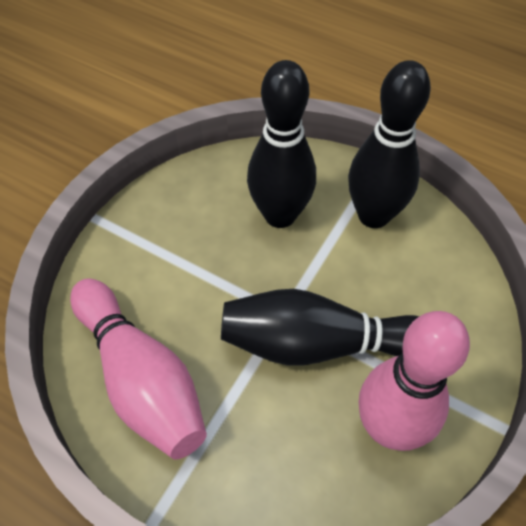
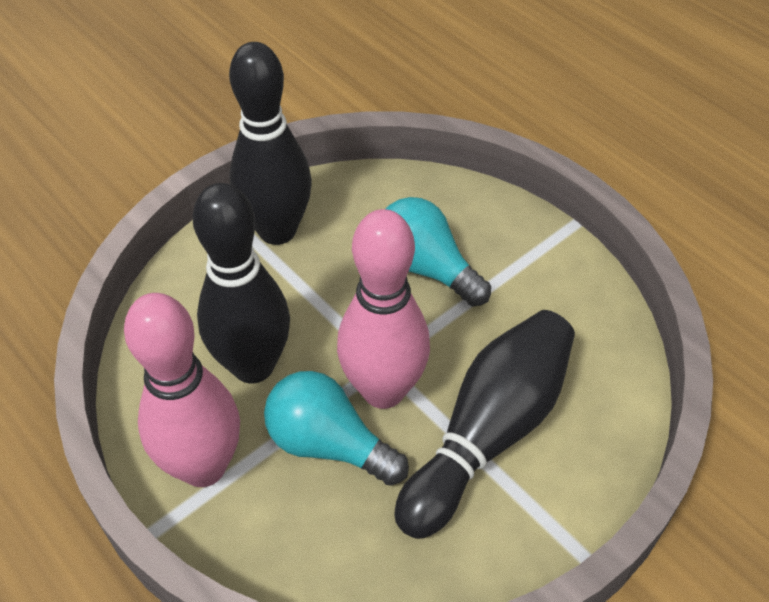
turquoise light bulb: 0 -> 2

